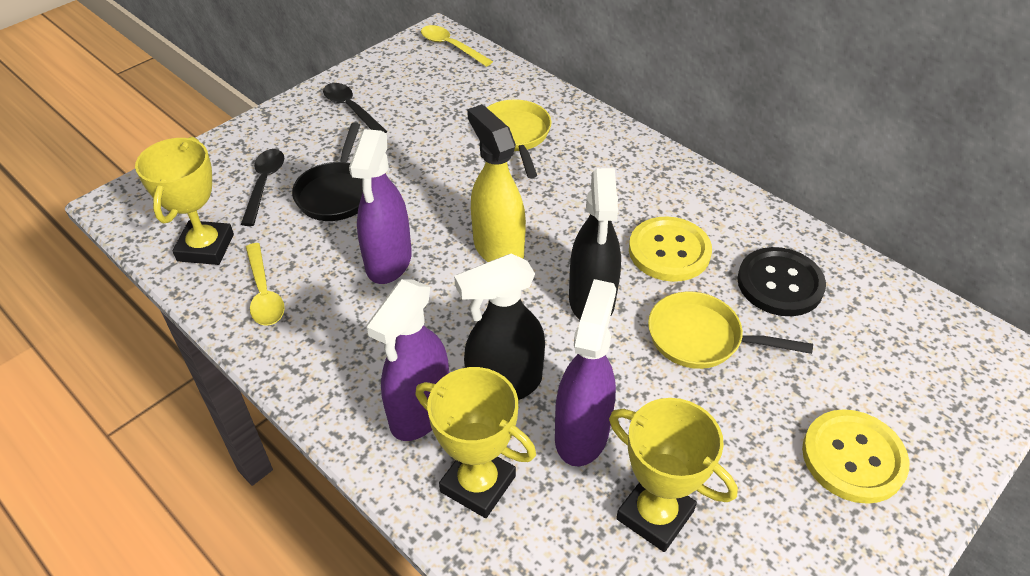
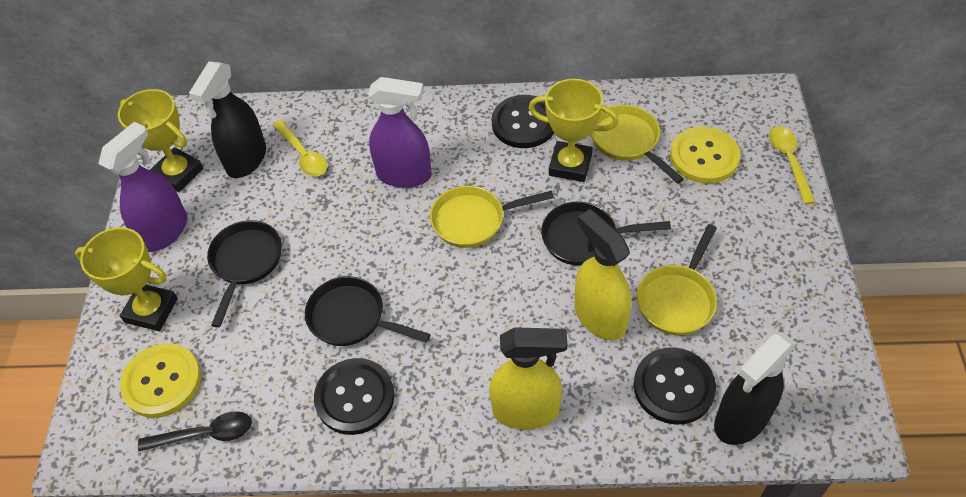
black button: 1 -> 3
black pan: 1 -> 3
black spoon: 2 -> 1
purple spray bottle: 3 -> 2
yellow pan: 2 -> 3
yellow spray bottle: 1 -> 2

